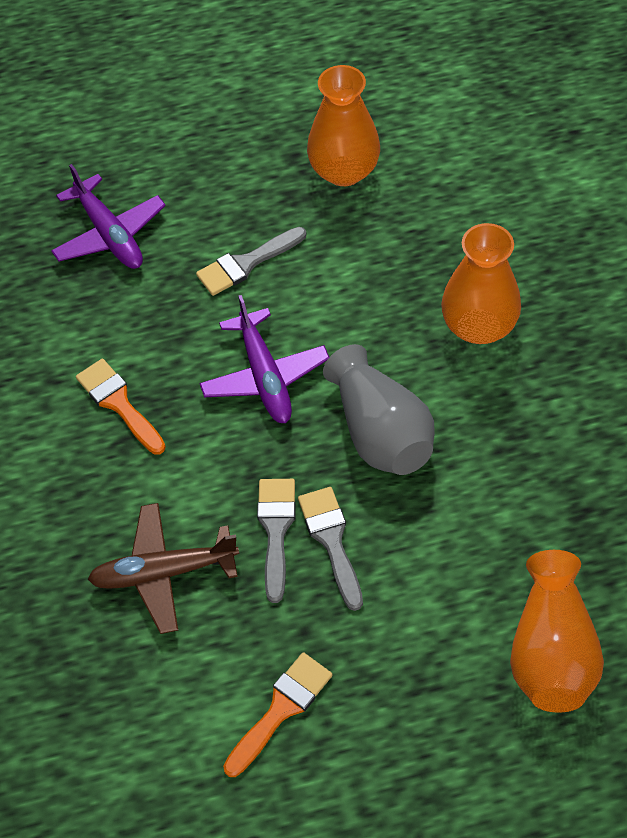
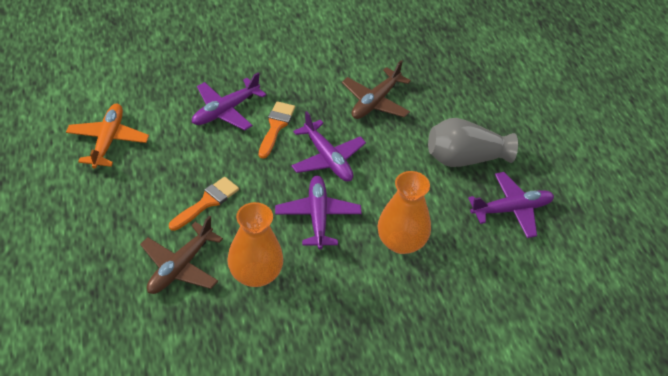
brown plane: 1 -> 2
grey brush: 3 -> 0
orange plane: 0 -> 1
orange vase: 3 -> 2
purple plane: 2 -> 4

